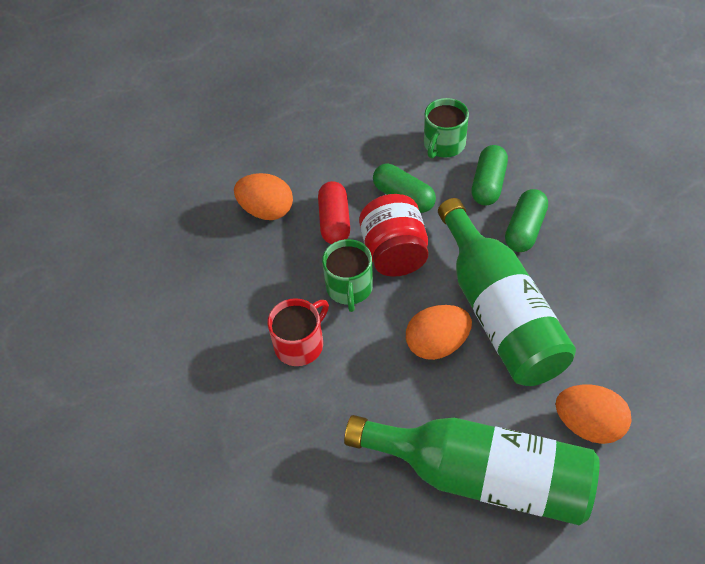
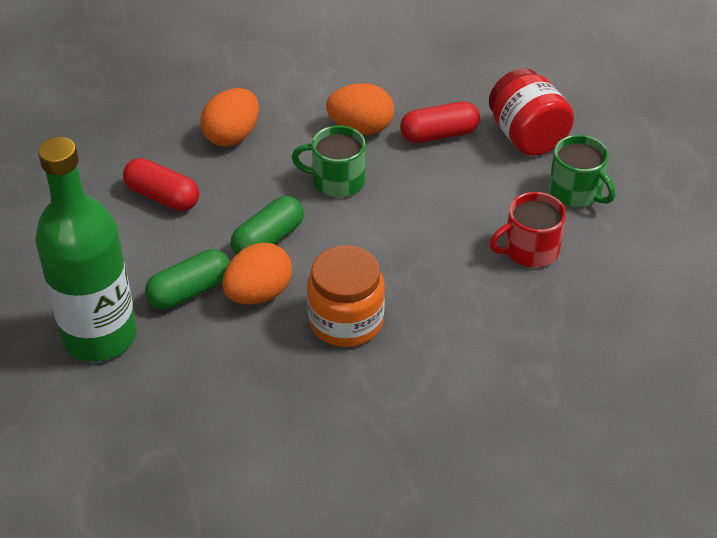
green bottle: 2 -> 1
green capsule: 3 -> 2
orange jar: 0 -> 1
red capsule: 1 -> 2

